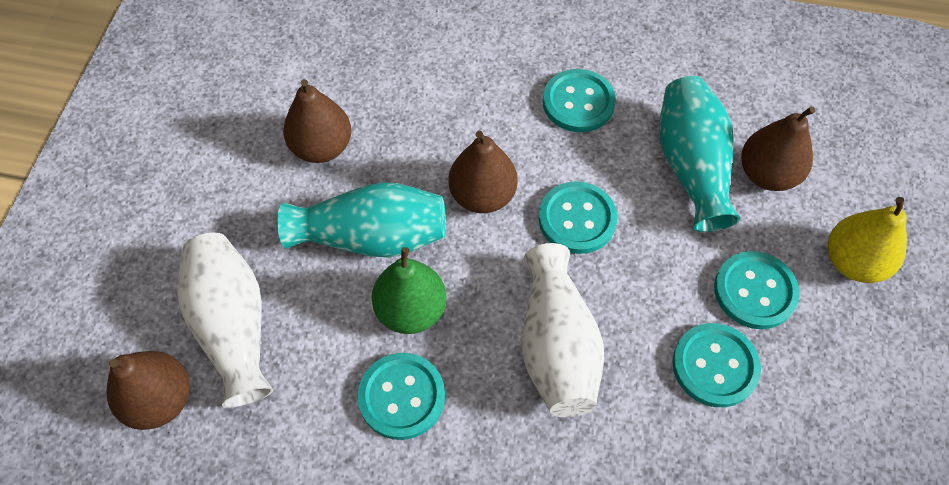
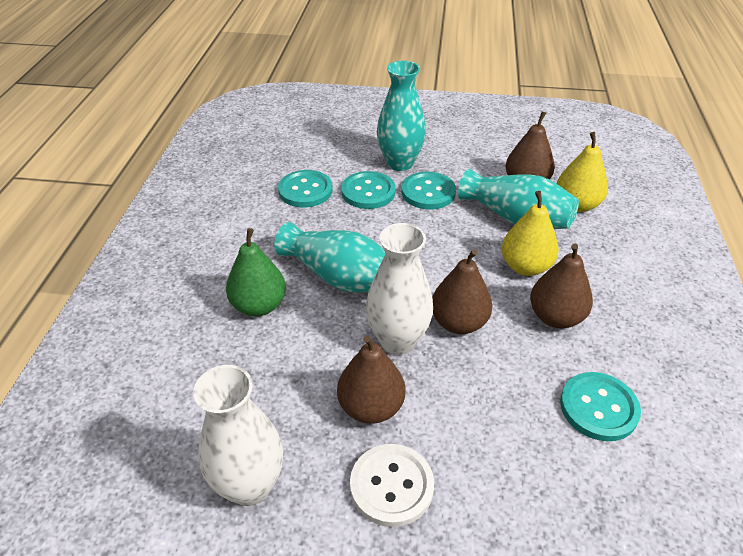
turquoise button: 5 -> 4
turquoise vase: 2 -> 3
white button: 0 -> 1
yellow pear: 1 -> 2

